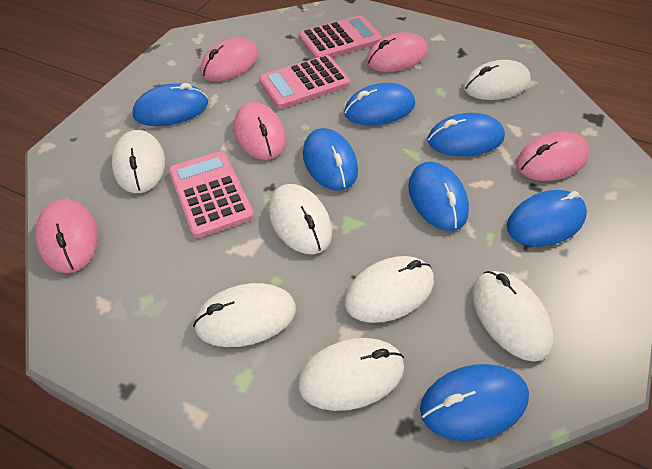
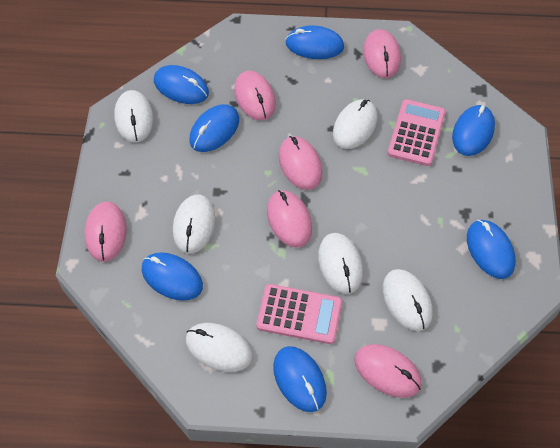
pink calculator: 3 -> 2
pink mouse: 5 -> 6
white mouse: 7 -> 6

